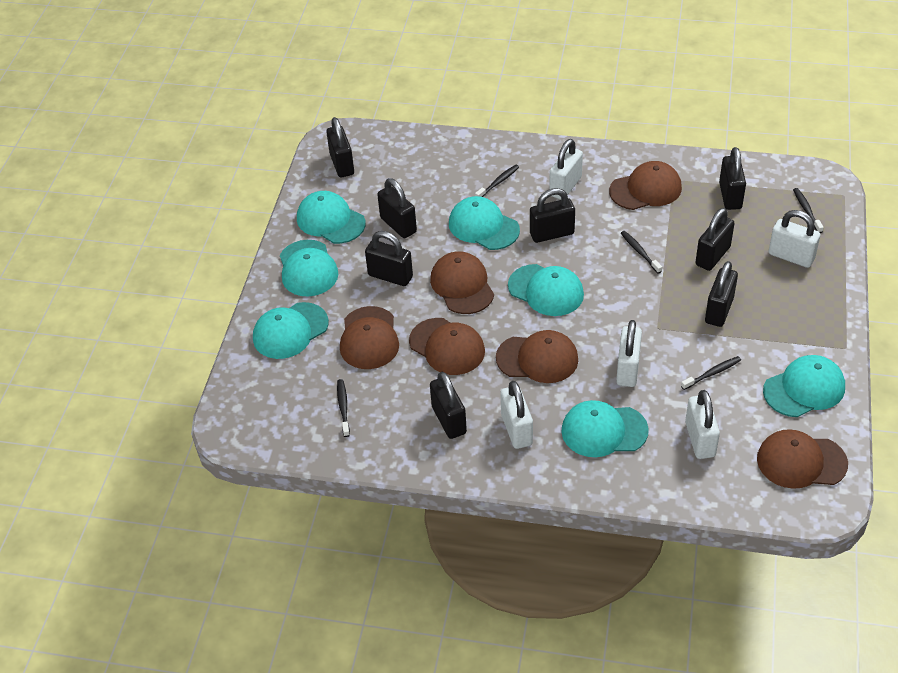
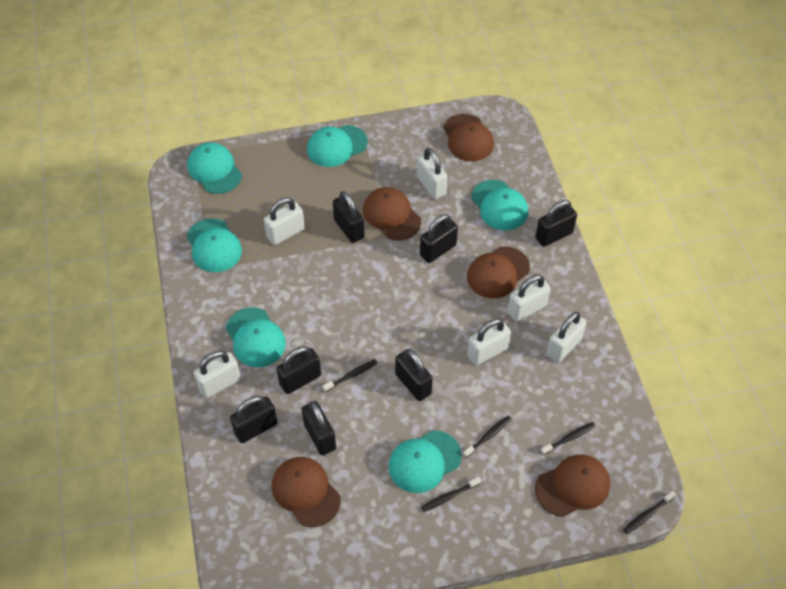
black padlock: 8 -> 7
brown cap: 6 -> 5
turquoise cap: 7 -> 6
white padlock: 5 -> 6

